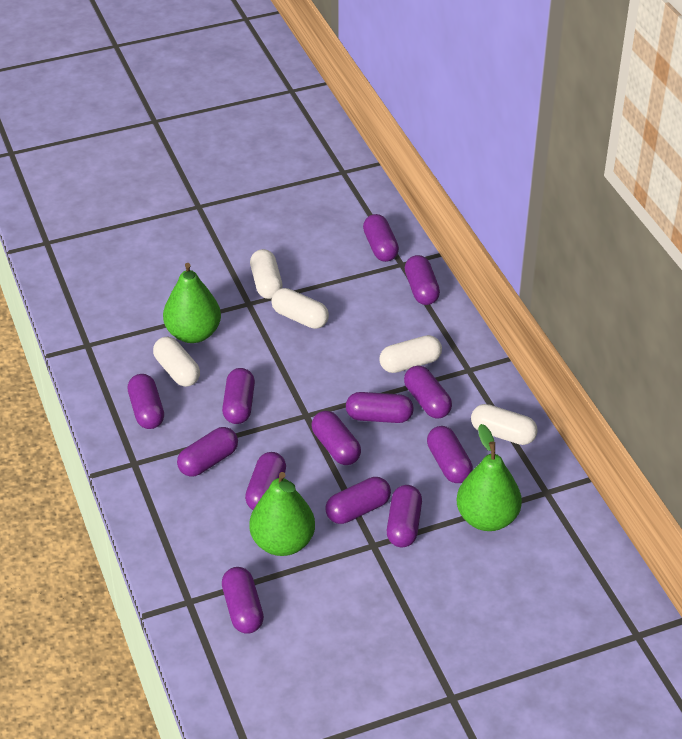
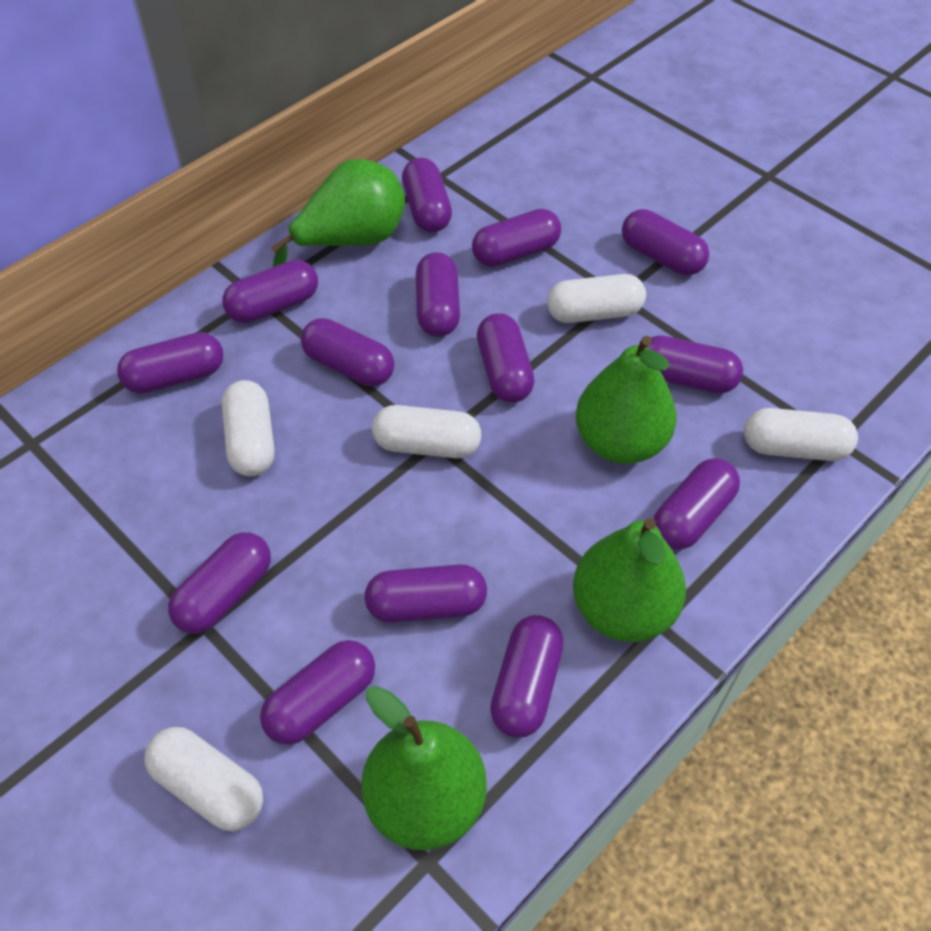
green pear: 3 -> 4
purple capsule: 13 -> 14

